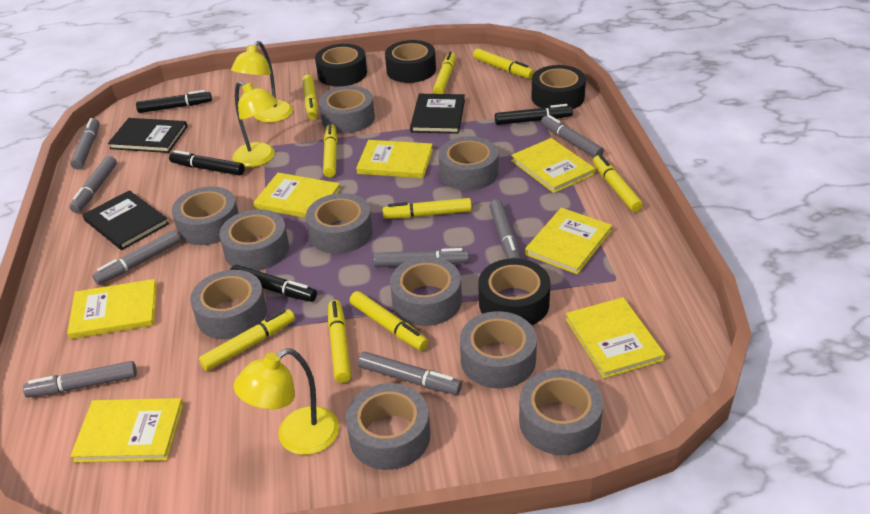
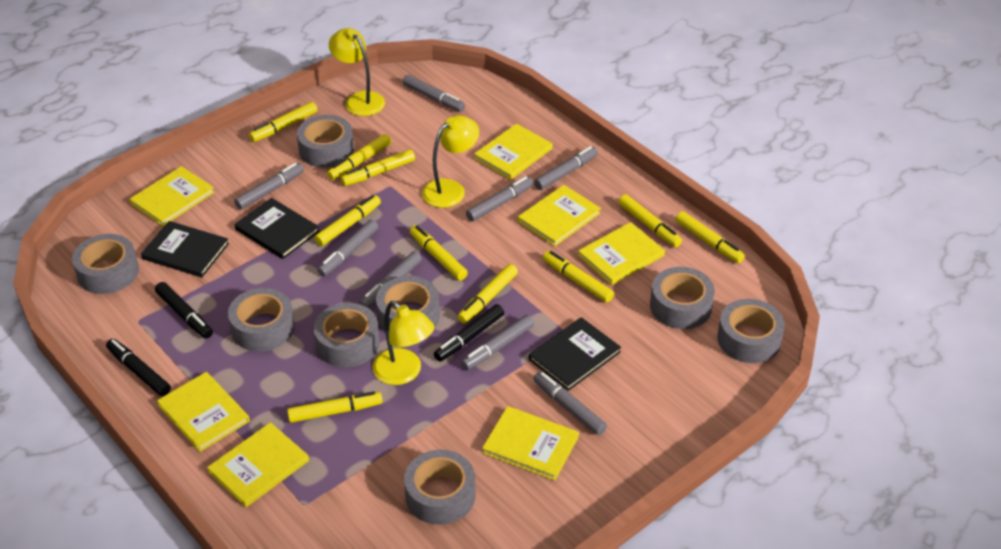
black marker: 4 -> 3
black tape: 4 -> 0
grey tape: 10 -> 8
yellow marker: 9 -> 10

